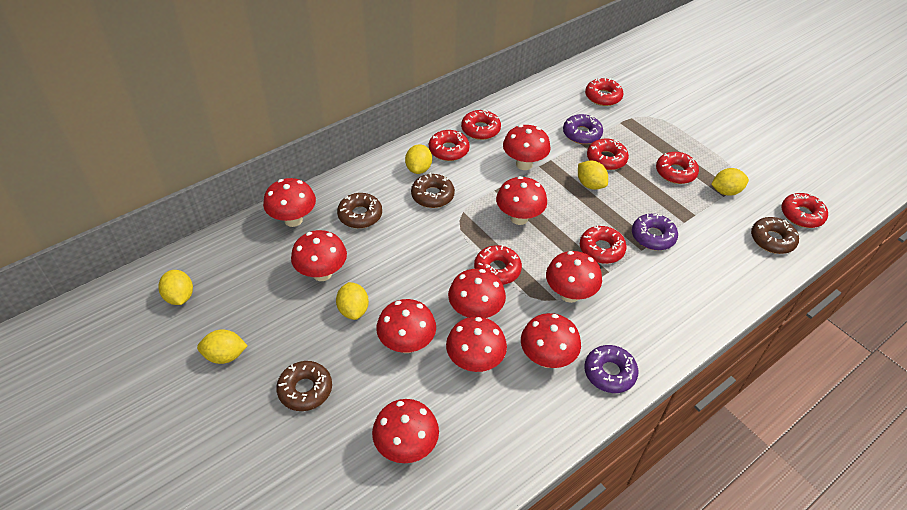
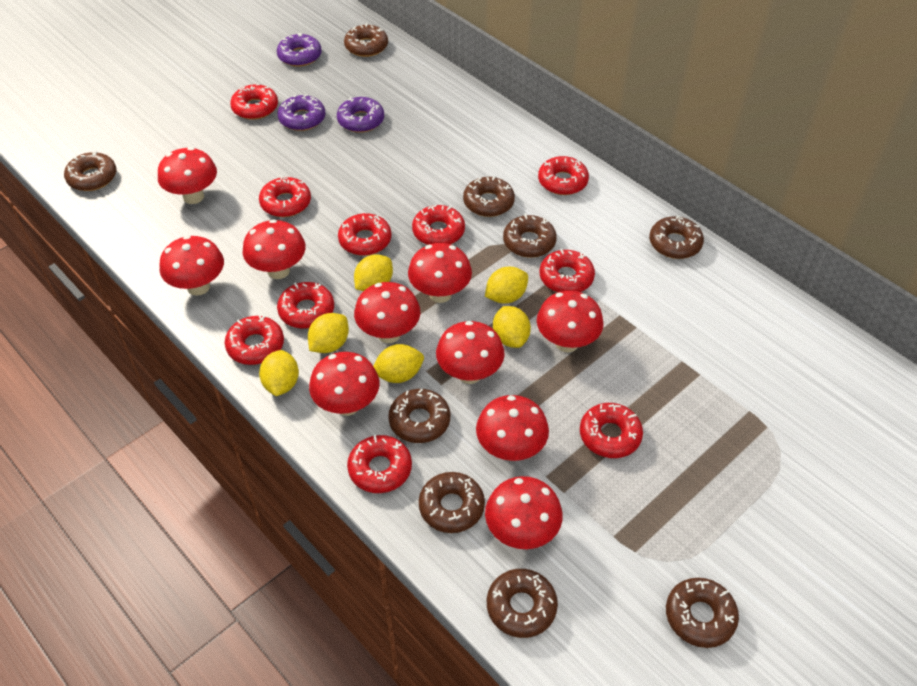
brown donut: 4 -> 9
red donut: 8 -> 10

